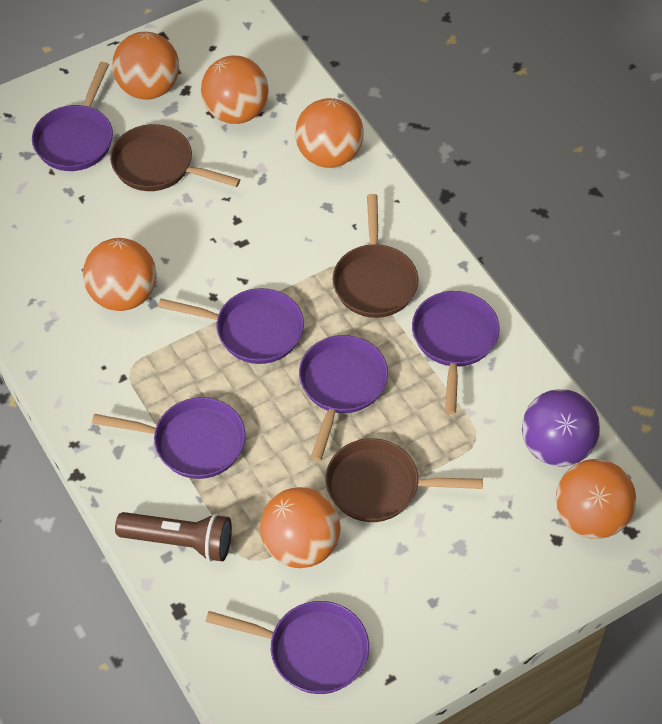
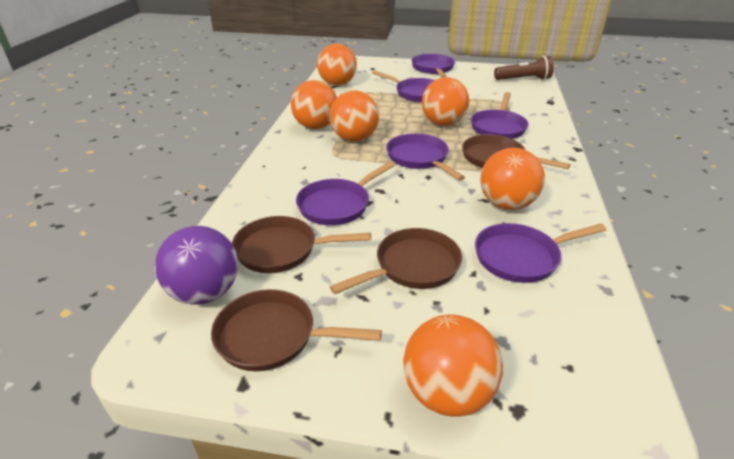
brown pan: 3 -> 4

